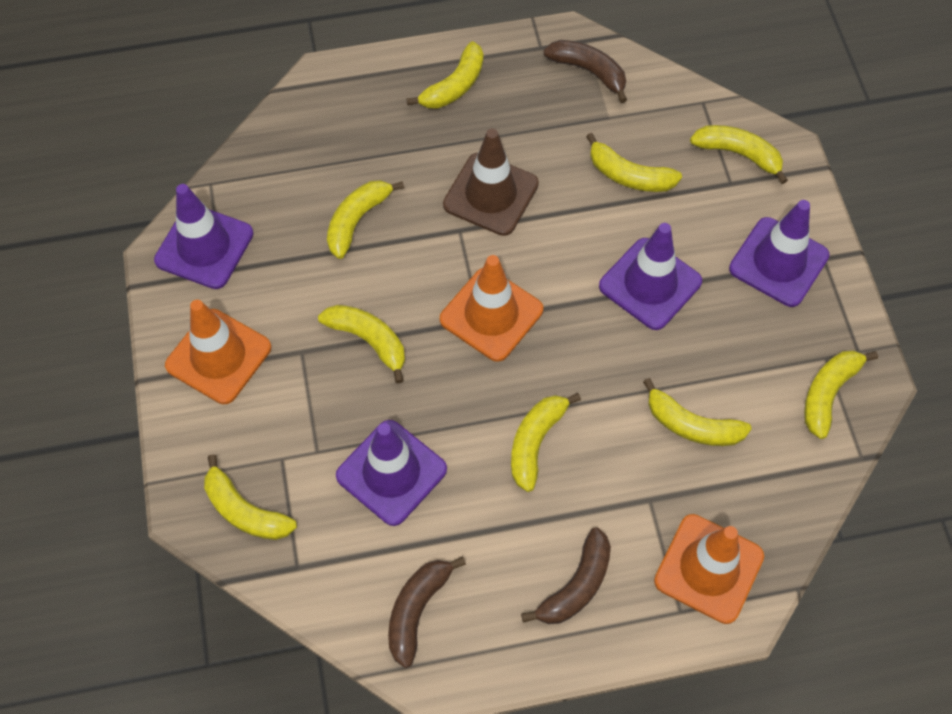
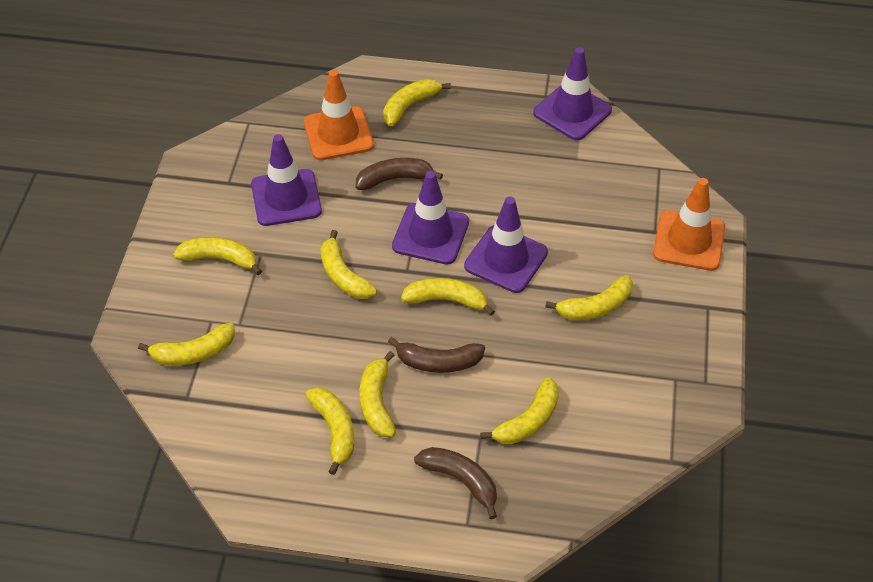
brown traffic cone: 1 -> 0
orange traffic cone: 3 -> 2

